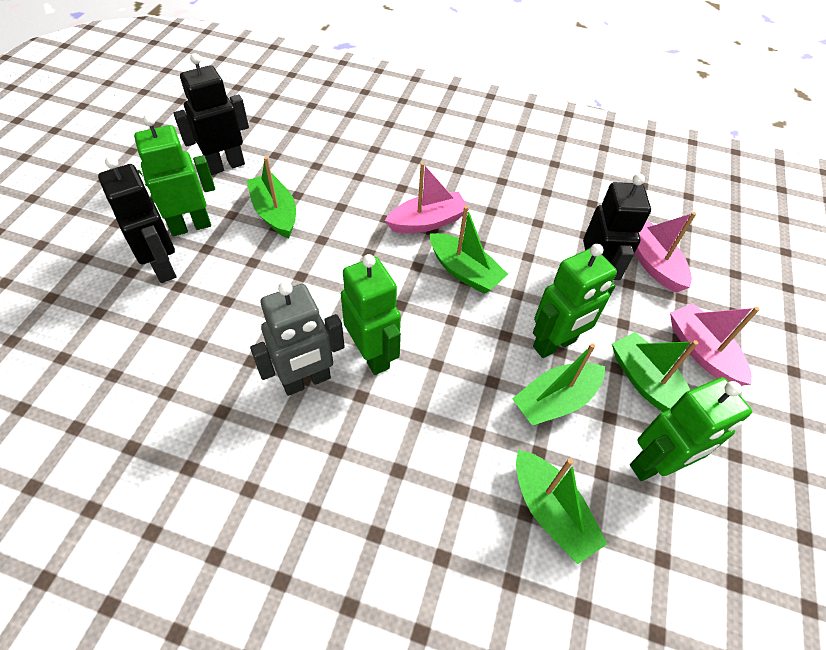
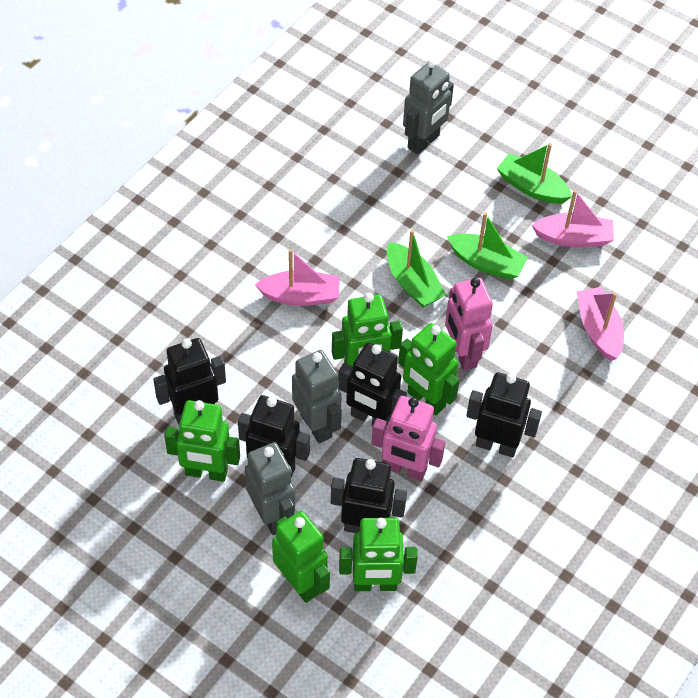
black robot: 3 -> 5
green boat: 5 -> 3
green robot: 4 -> 5
grey robot: 1 -> 3
pink robot: 0 -> 2

